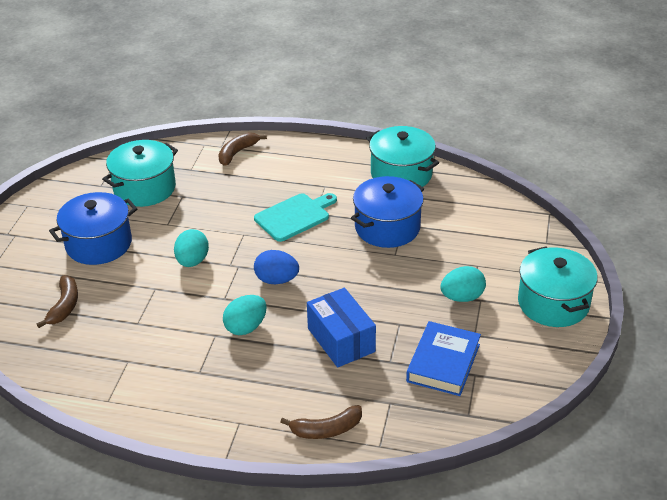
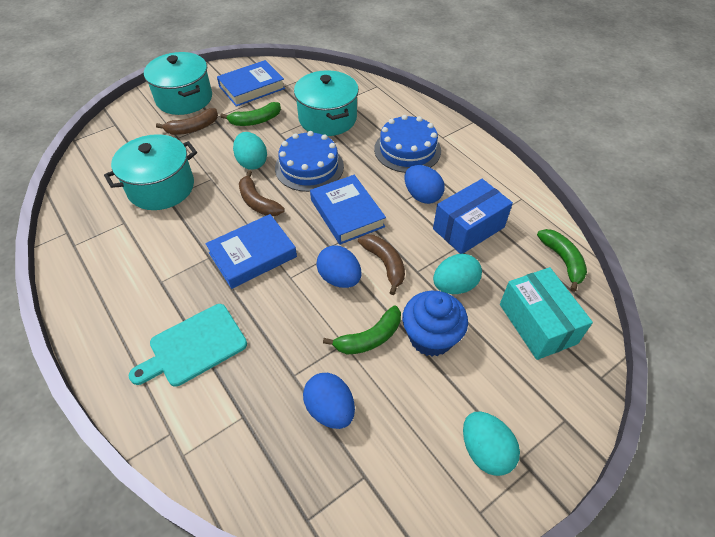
blue book: 1 -> 3
blue cake: 0 -> 2
blue cupcake: 0 -> 1
blue egg: 1 -> 3
blue pot: 2 -> 0
green banana: 0 -> 3
turquoise box: 0 -> 1

